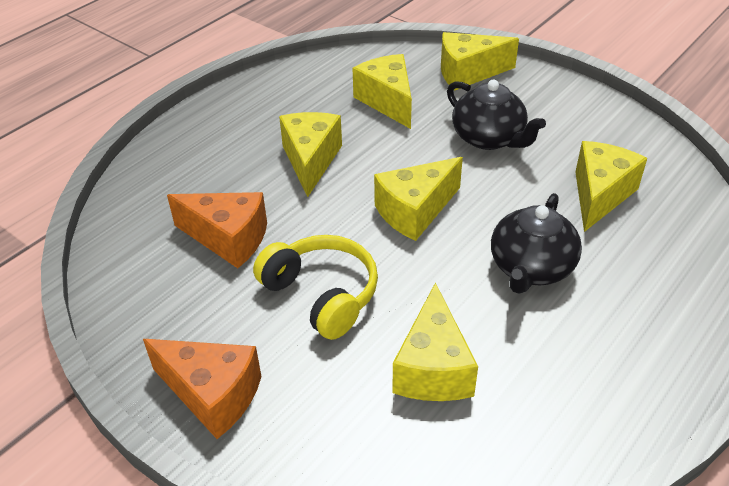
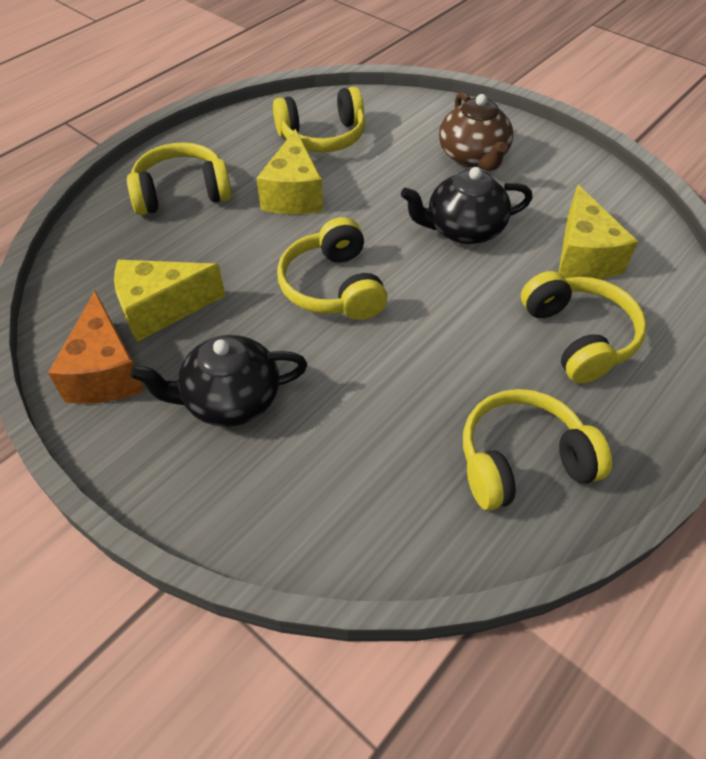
brown teapot: 0 -> 1
orange cheese: 2 -> 1
yellow cheese: 6 -> 3
yellow headphones: 1 -> 5

